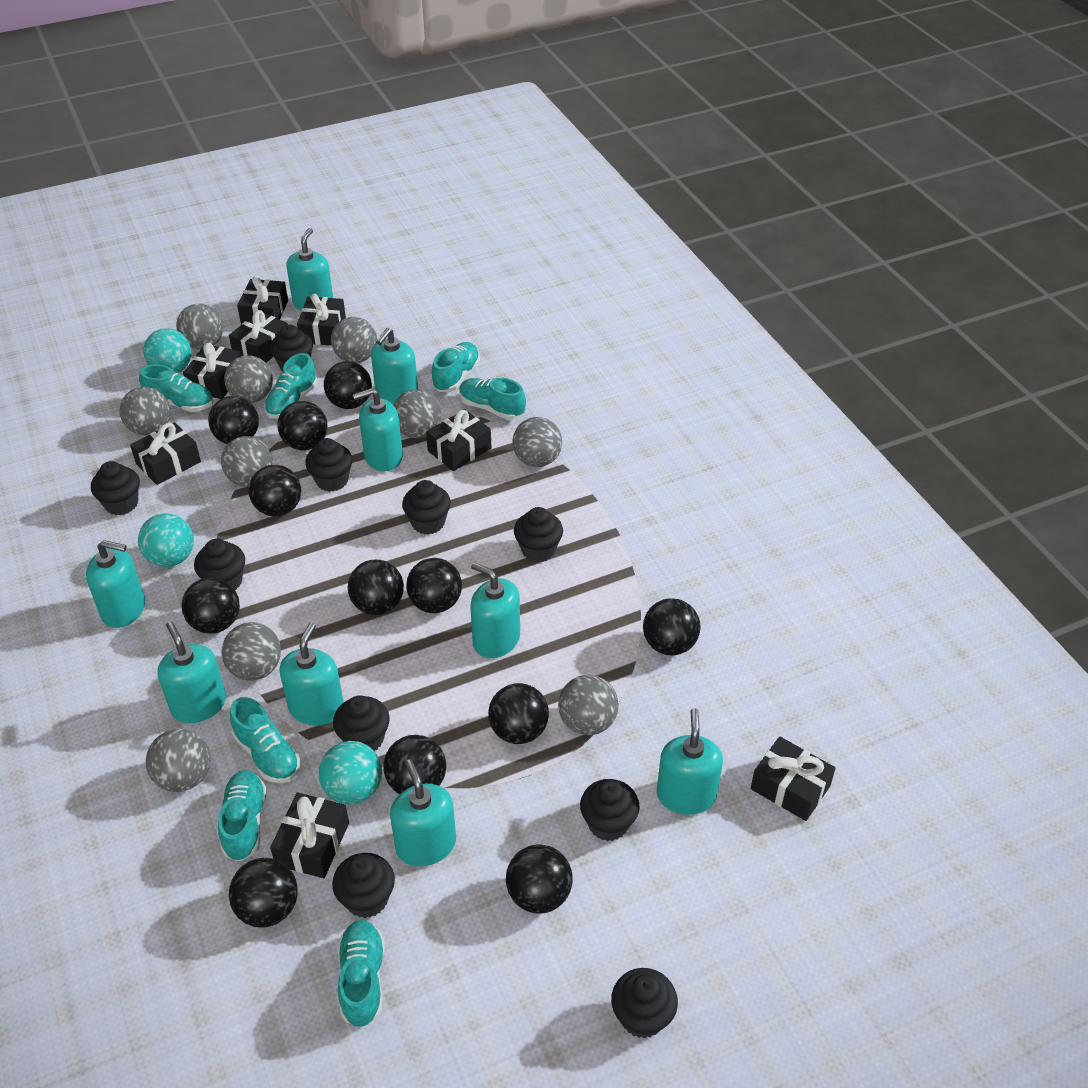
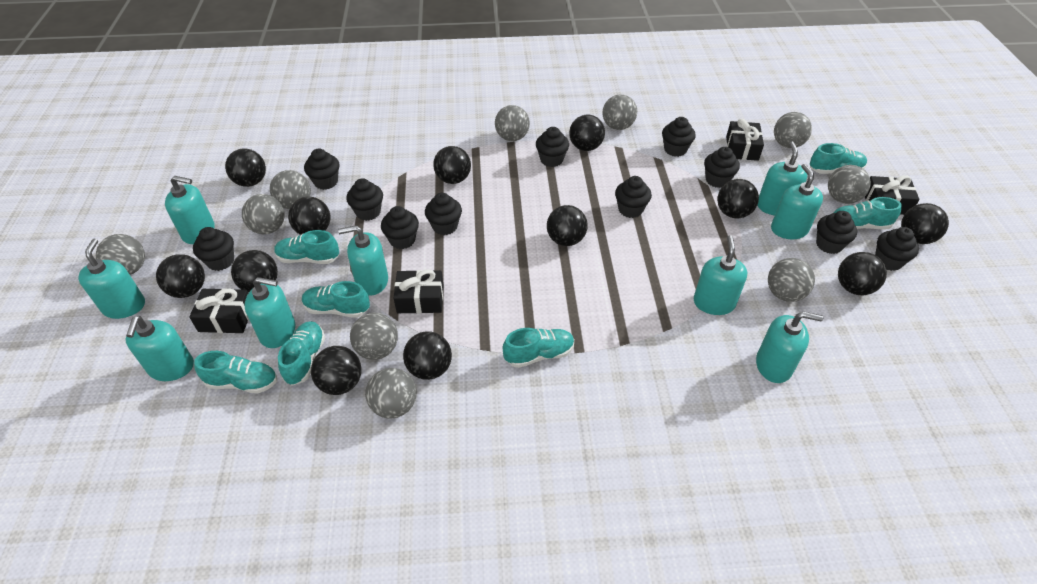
black cupcake: 10 -> 11
black gift: 8 -> 4
turquoise ball: 3 -> 0

